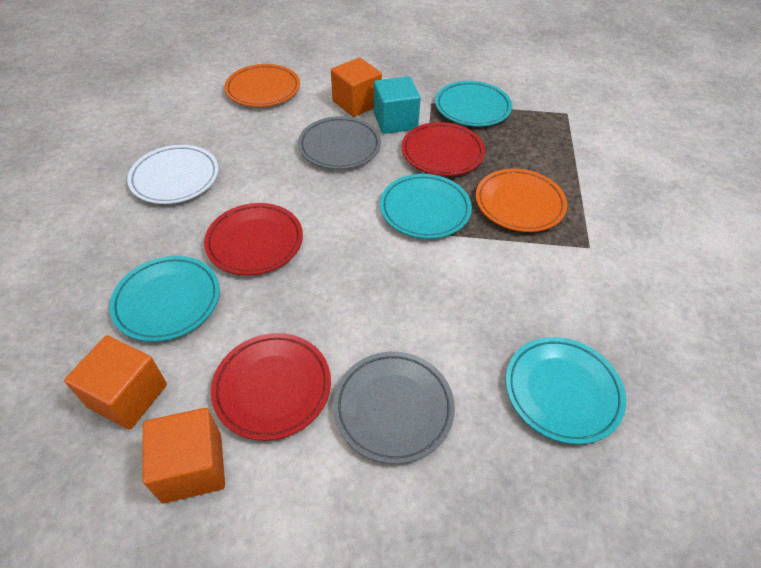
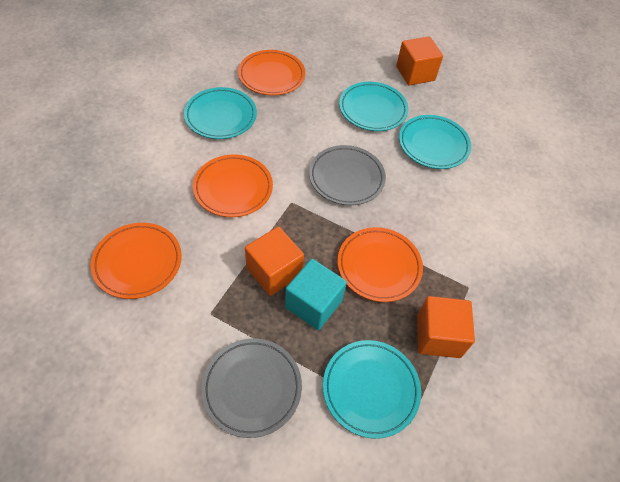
orange plate: 2 -> 4
red plate: 3 -> 0
white plate: 1 -> 0

